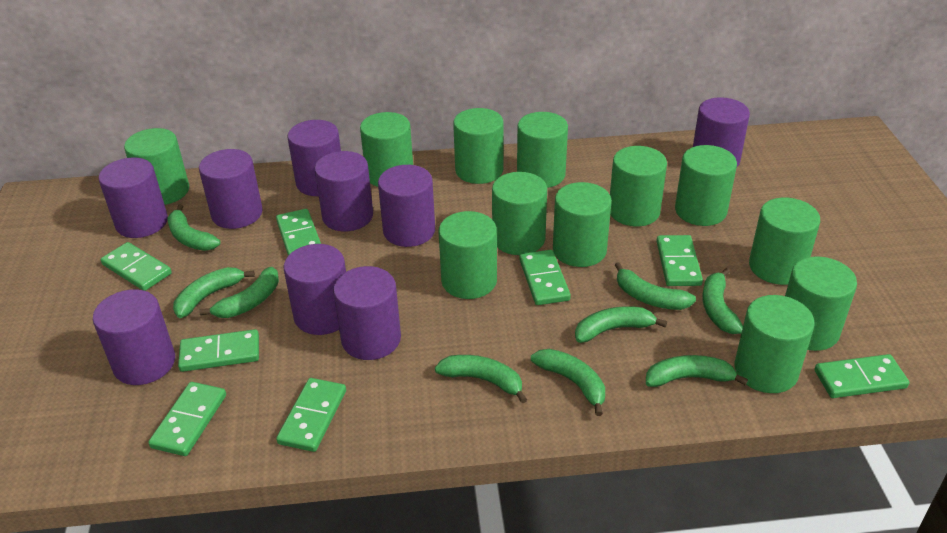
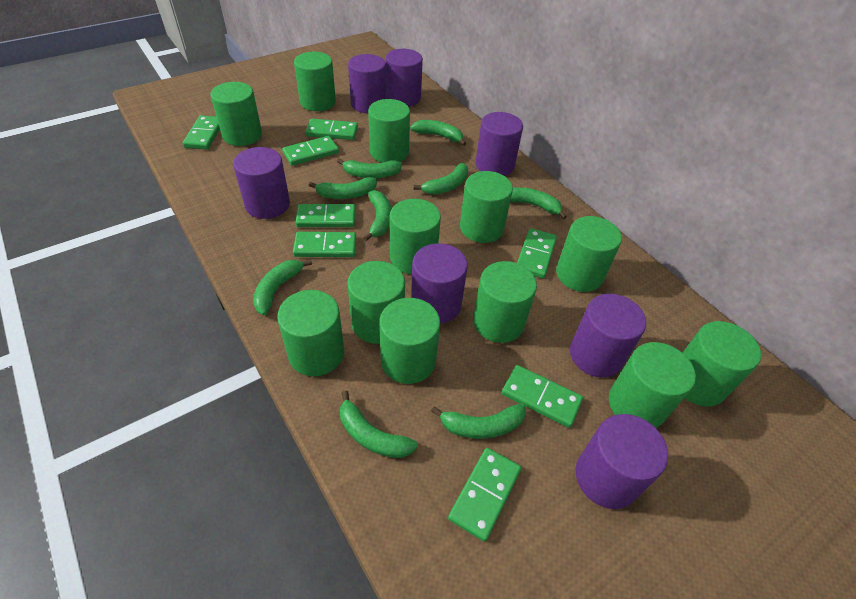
purple cylinder: 9 -> 7

